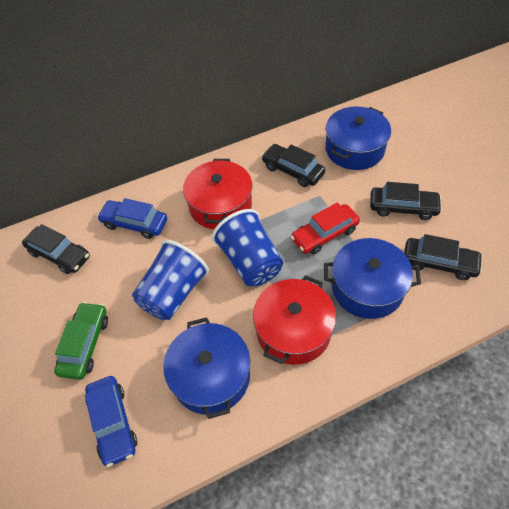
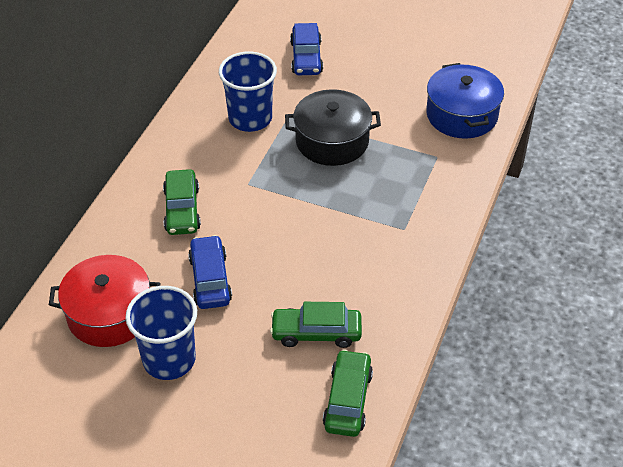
black car: 4 -> 0
black pot: 0 -> 1
blue pot: 3 -> 1
green car: 1 -> 3
red car: 1 -> 0
red pot: 2 -> 1

